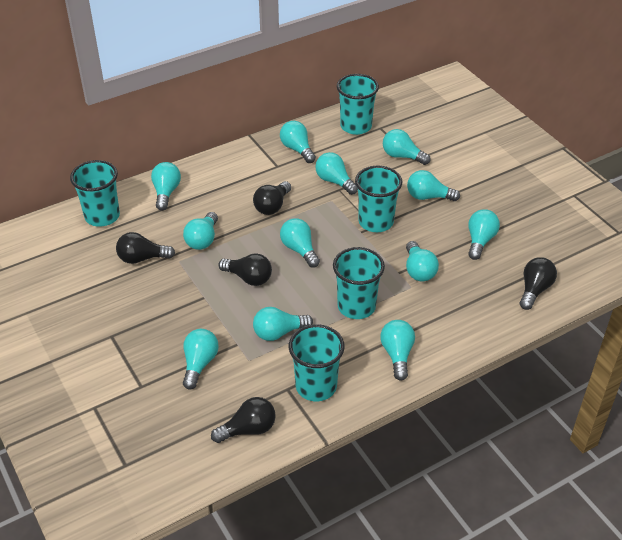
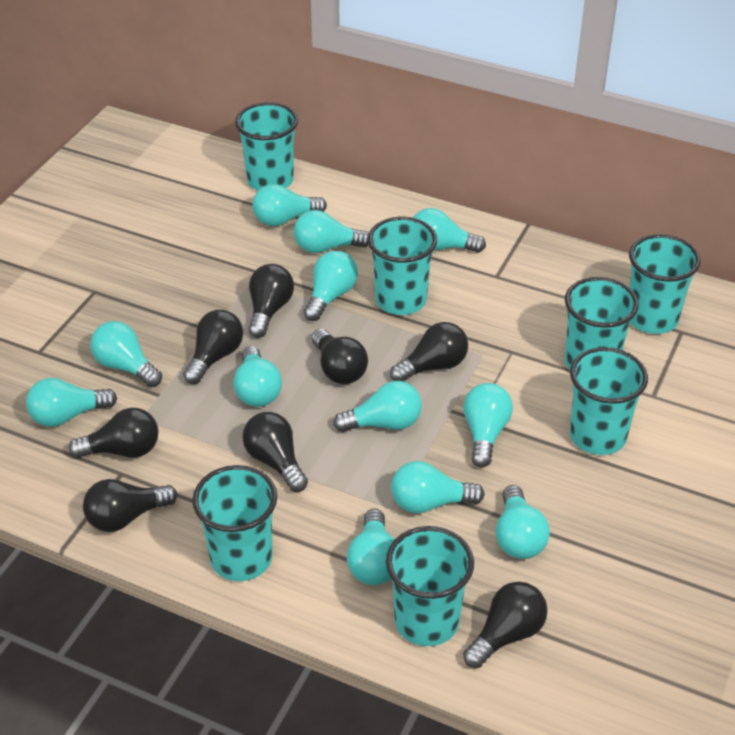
black light bulb: 5 -> 8
turquoise cup: 5 -> 7

